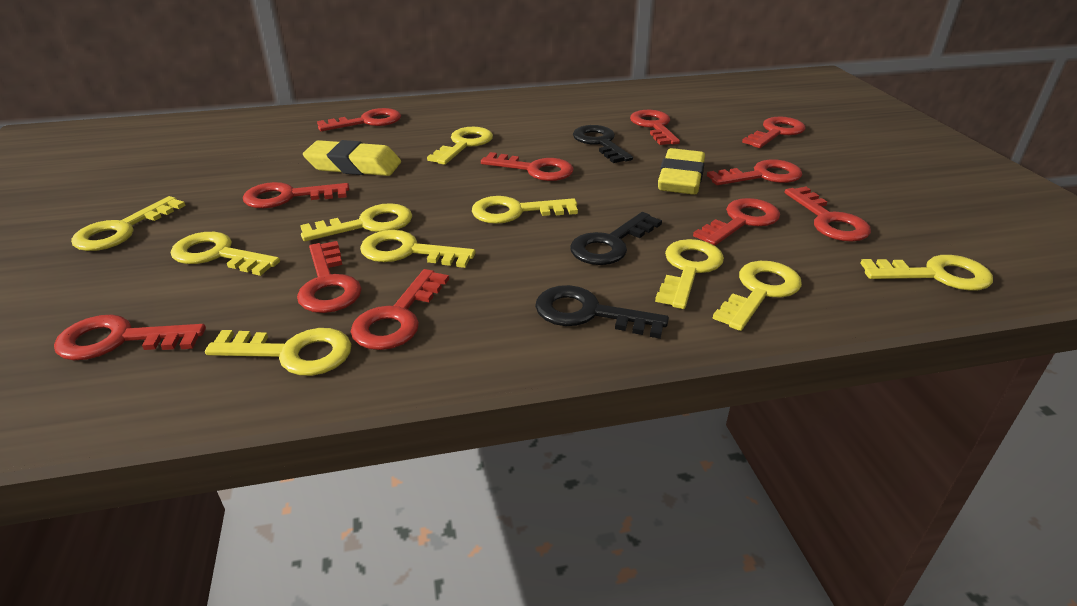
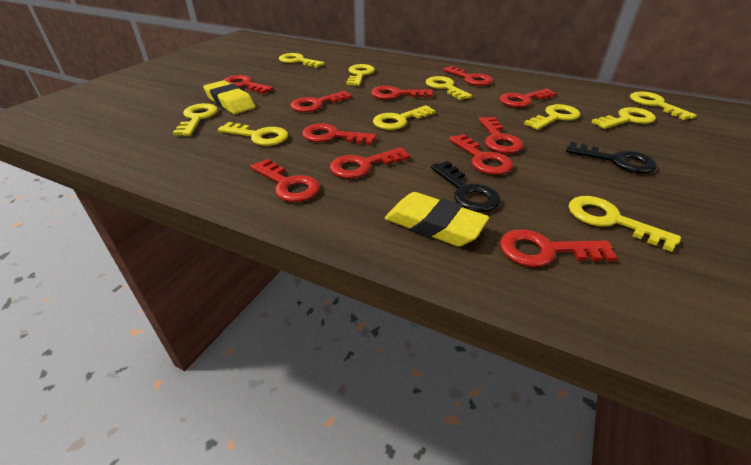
black key: 3 -> 2

